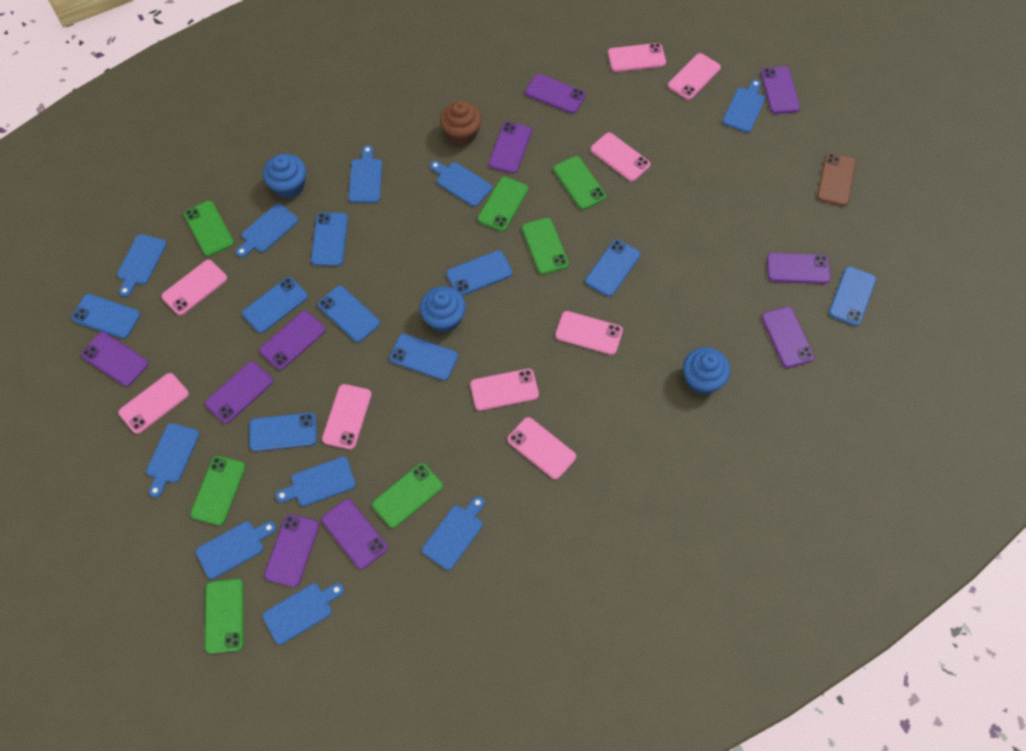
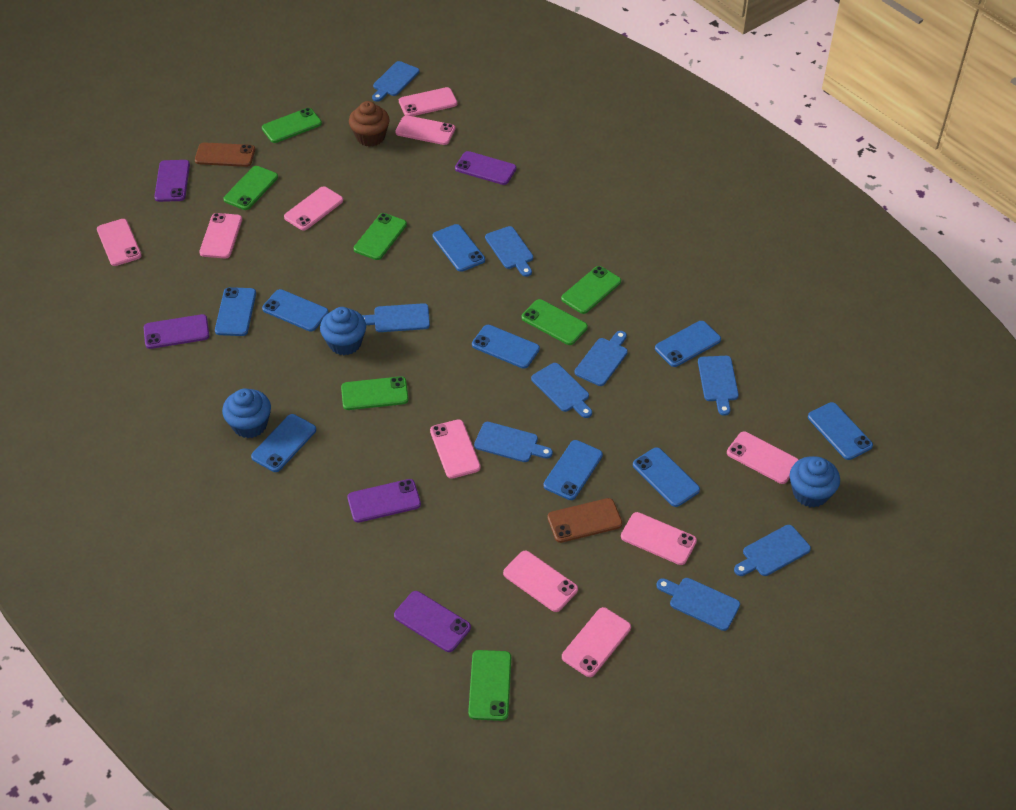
blue cutting board: 10 -> 9
brown phone: 1 -> 2
pink phone: 9 -> 10
purple phone: 10 -> 5

